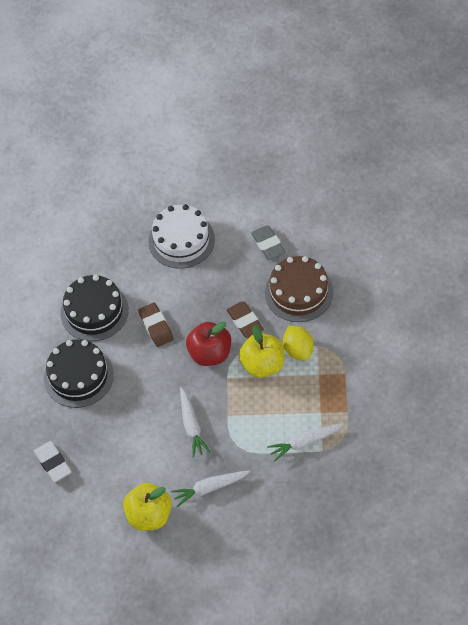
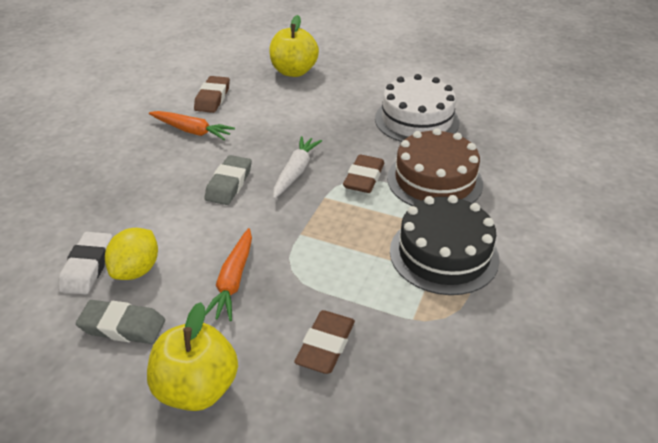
black cake: 2 -> 1
brown eraser: 2 -> 3
grey eraser: 1 -> 2
orange carrot: 0 -> 2
red apple: 1 -> 0
white carrot: 3 -> 1

